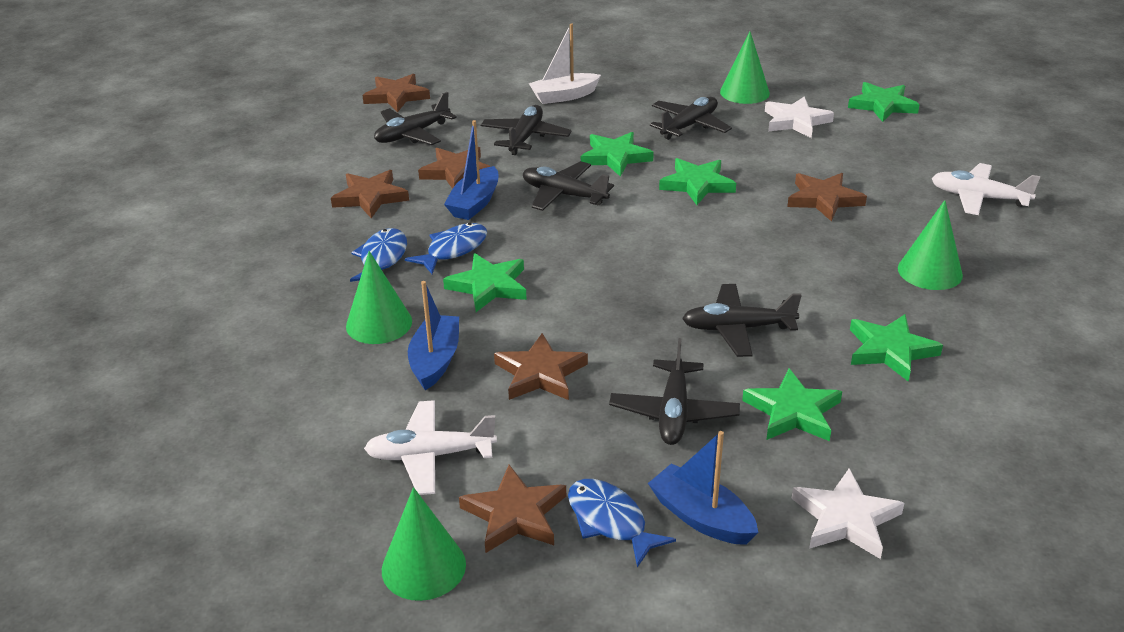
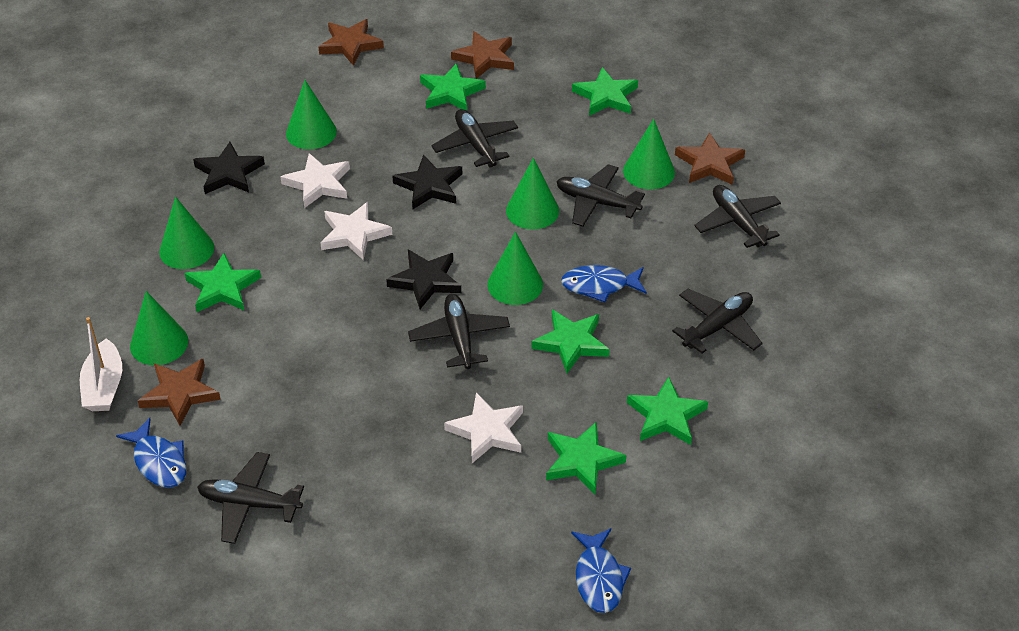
black star: 0 -> 3
blue boat: 3 -> 0
brown star: 6 -> 4
green cone: 4 -> 6
white plane: 2 -> 0
white star: 2 -> 3

